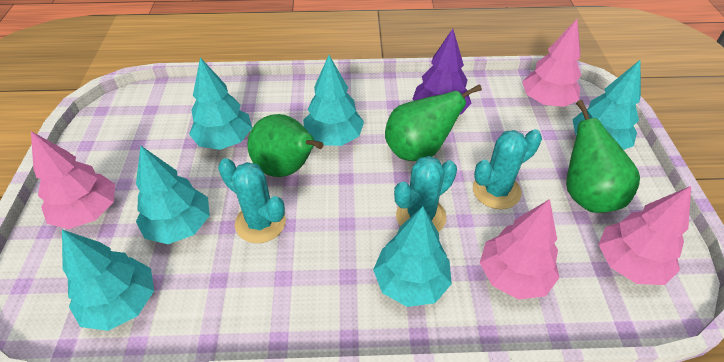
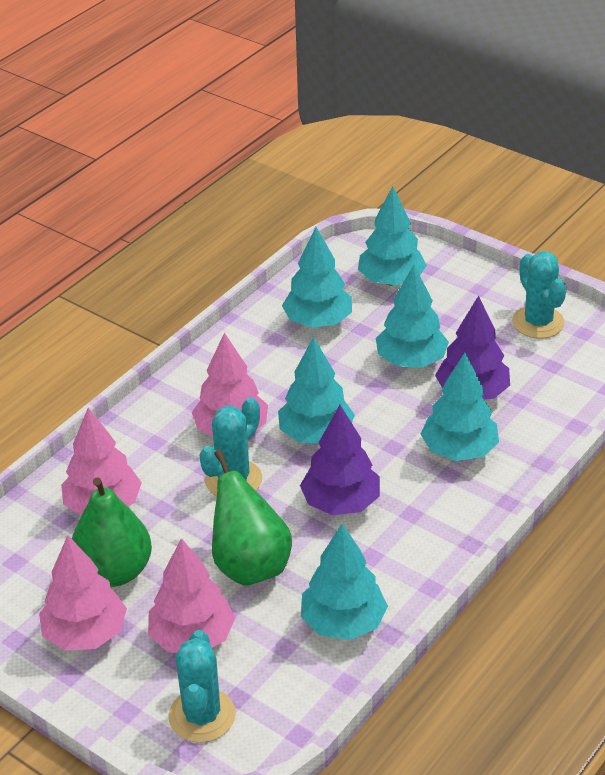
green pear: 3 -> 2
purple tree: 1 -> 2

